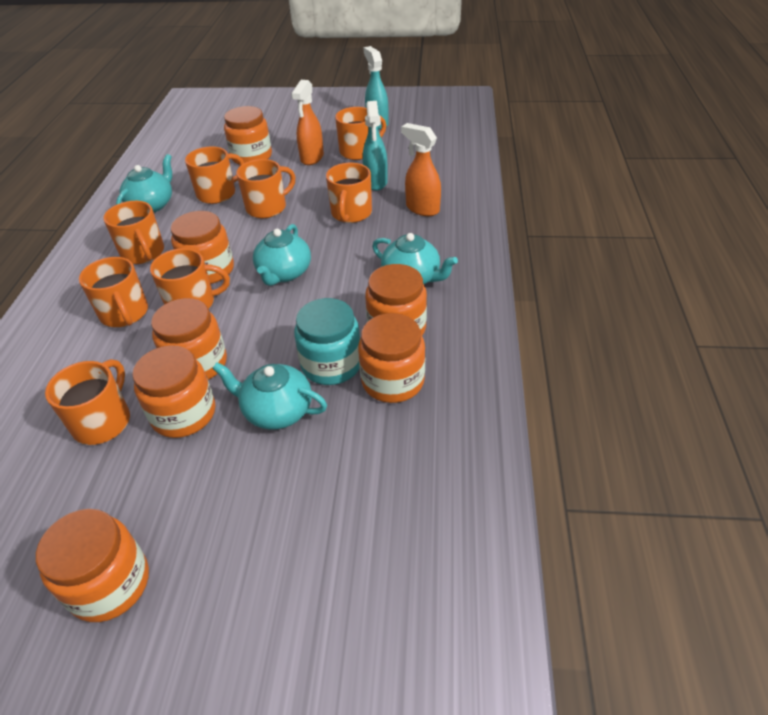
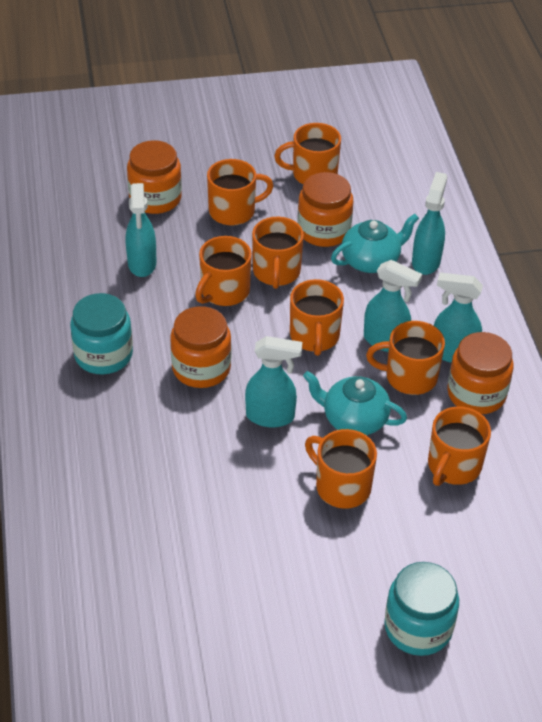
orange jar: 7 -> 4
orange spray bottle: 2 -> 0
turquoise jar: 1 -> 2
turquoise spray bottle: 2 -> 5
turquoise teapot: 4 -> 2

